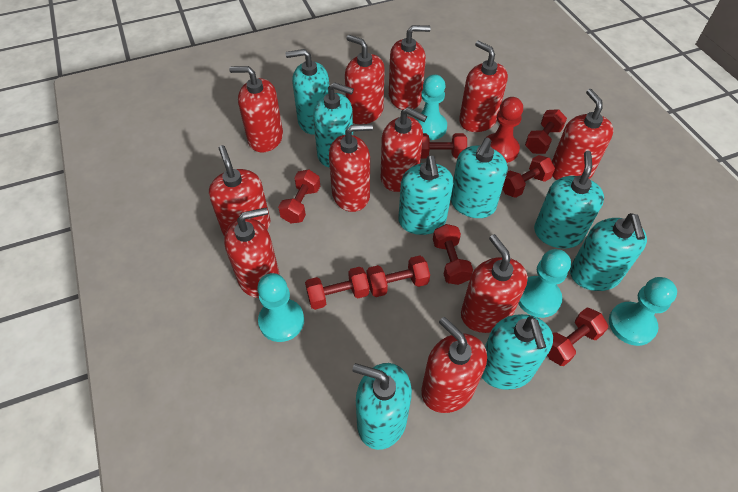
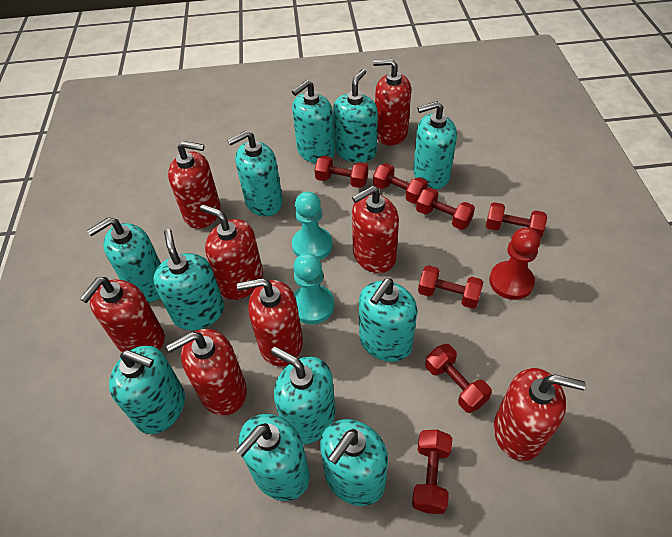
red dumbbell: 8 -> 7
red soap dispenser: 11 -> 8
turquoise pawn: 4 -> 2
turquoise soap dispenser: 8 -> 11

